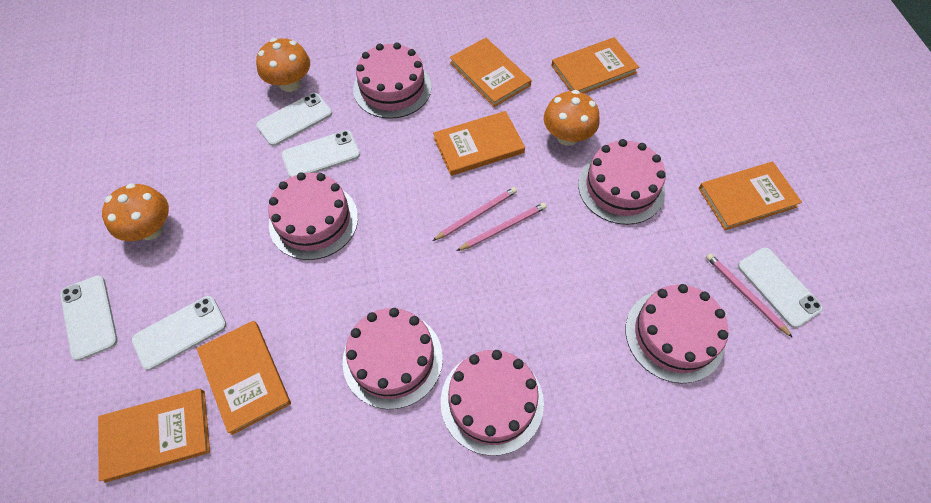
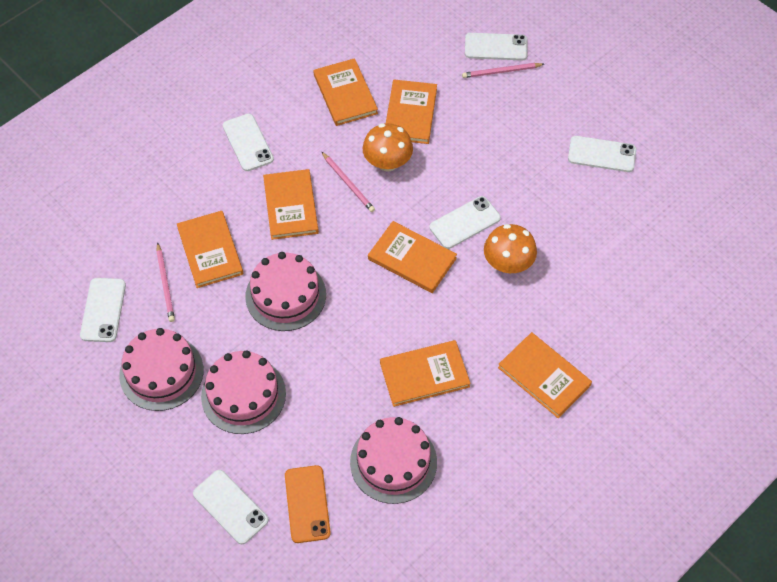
orange book: 6 -> 7
orange mushroom: 3 -> 2
orange phone: 0 -> 1
pink cake: 6 -> 4
white phone: 5 -> 6

